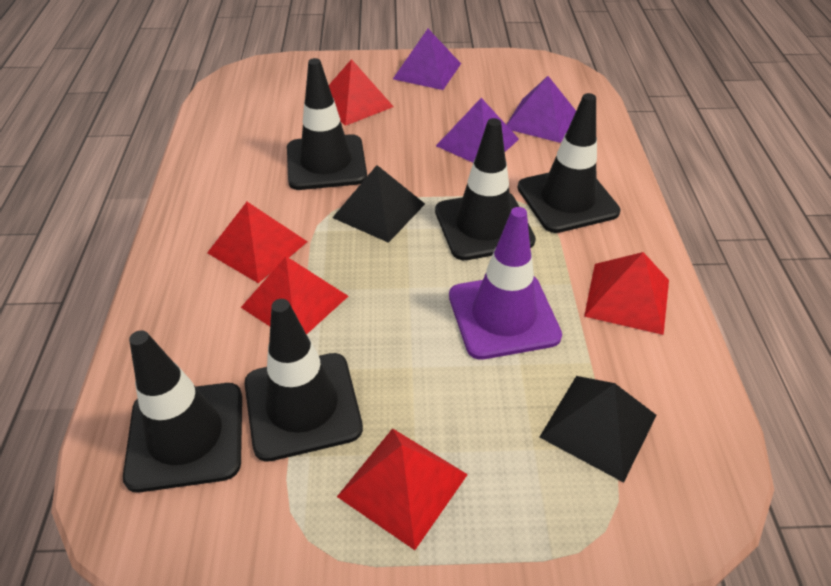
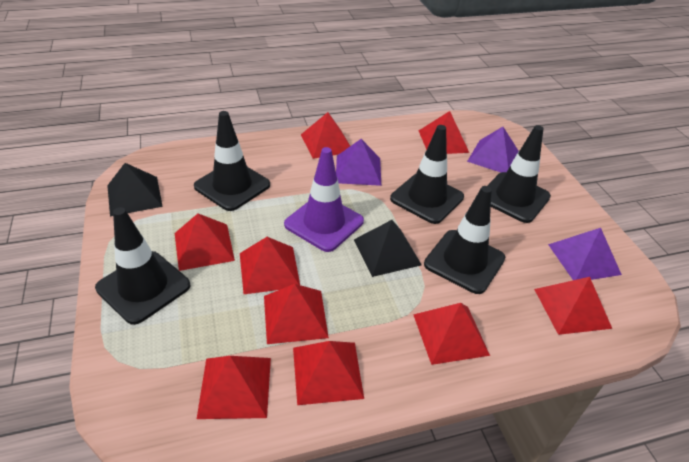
red pyramid: 5 -> 9

